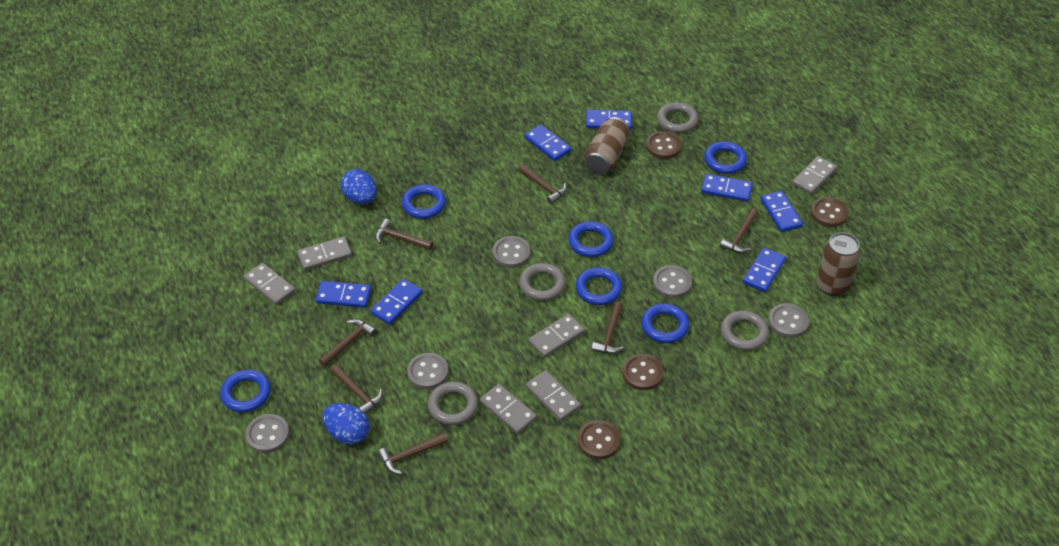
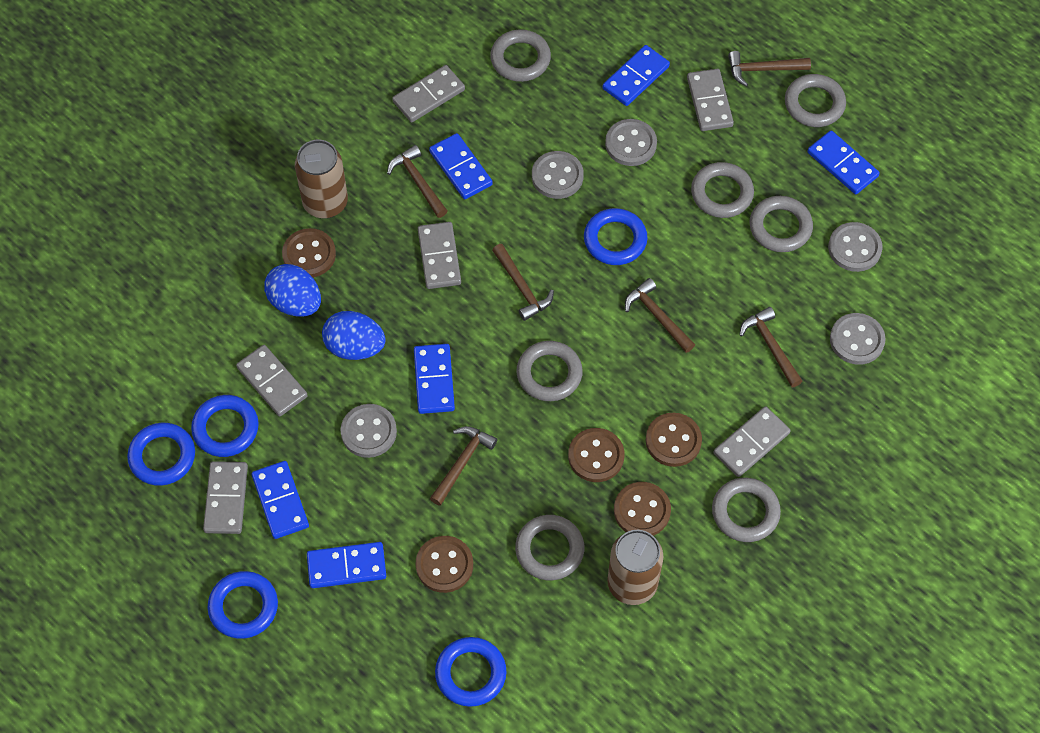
blue domino: 7 -> 6
blue ring: 6 -> 5
brown button: 4 -> 5
brown hammer: 7 -> 6
grey ring: 4 -> 7

